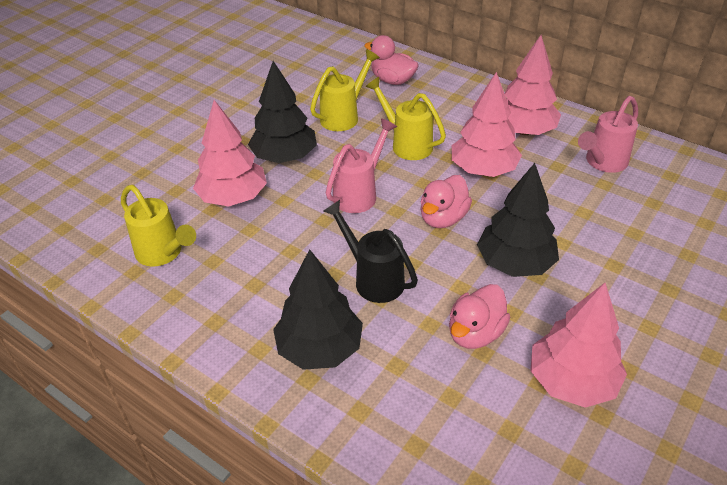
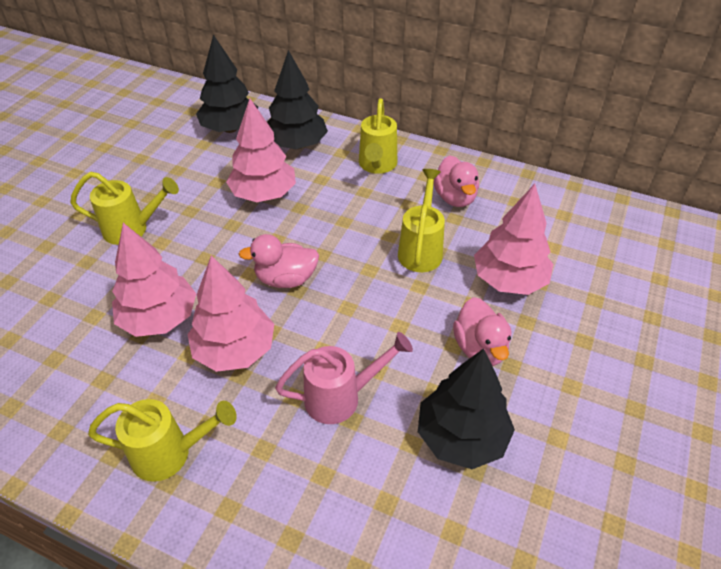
black watering can: 1 -> 0
pink watering can: 2 -> 1
yellow watering can: 3 -> 4

